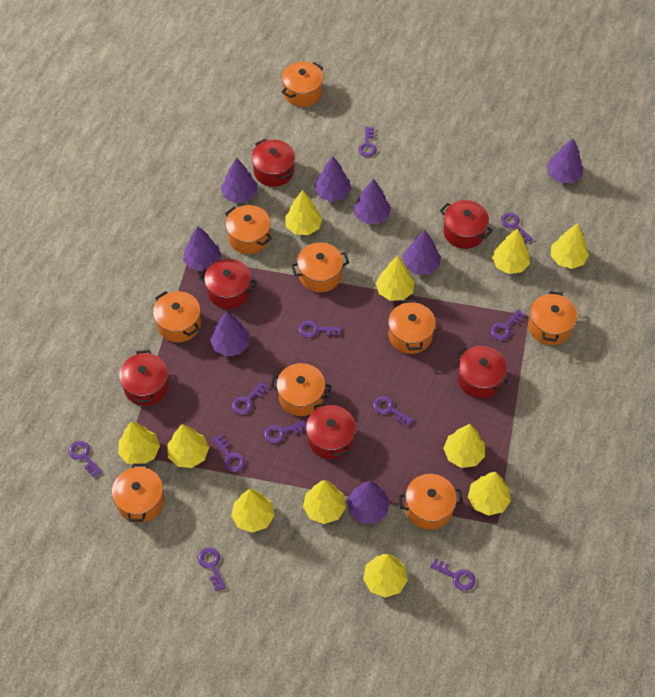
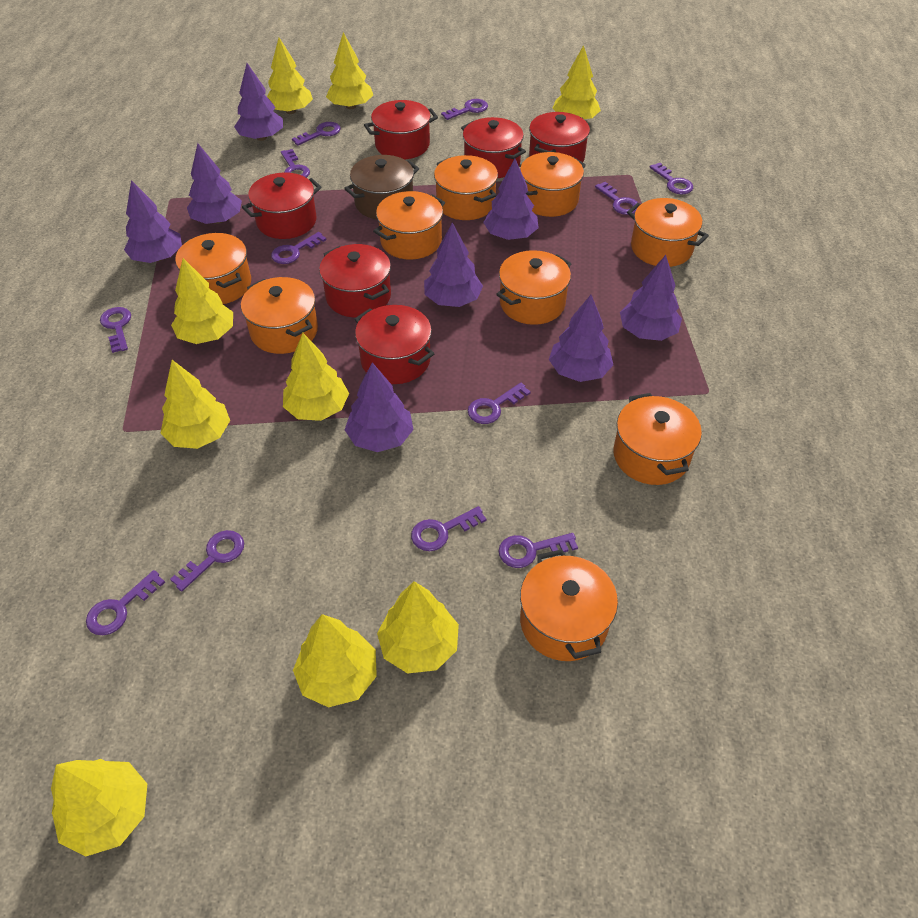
brown pot: 0 -> 1
purple key: 11 -> 12
yellow tree: 11 -> 9

